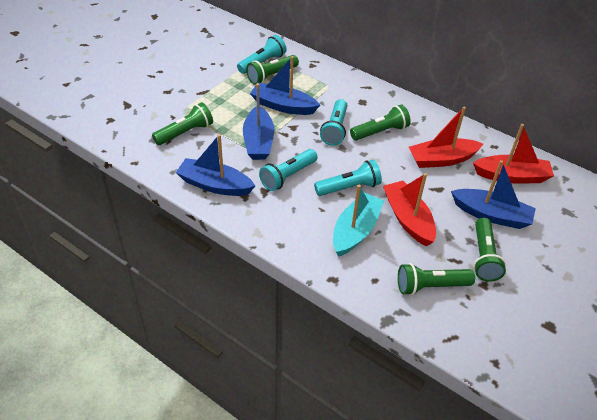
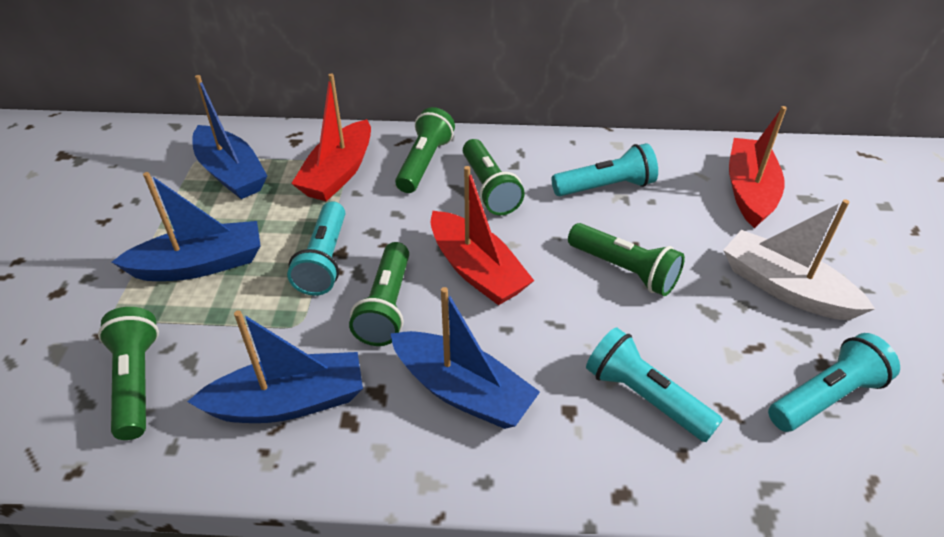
turquoise boat: 1 -> 0
white boat: 0 -> 1

